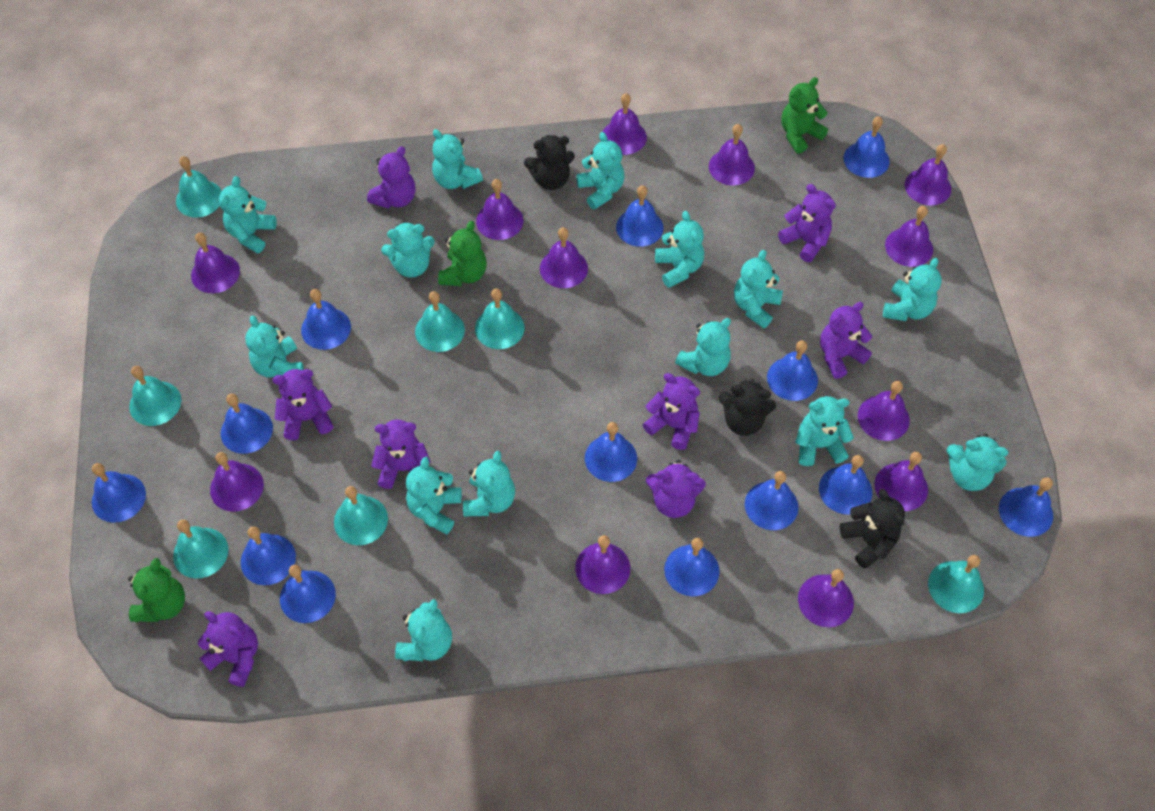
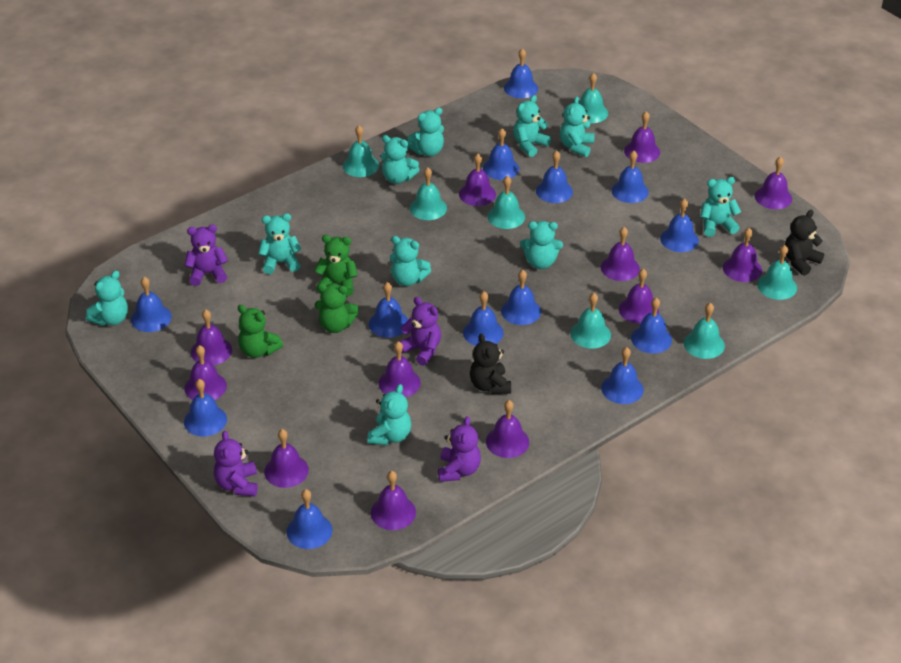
black teddy bear: 3 -> 2
purple teddy bear: 8 -> 4
turquoise teddy bear: 14 -> 10

